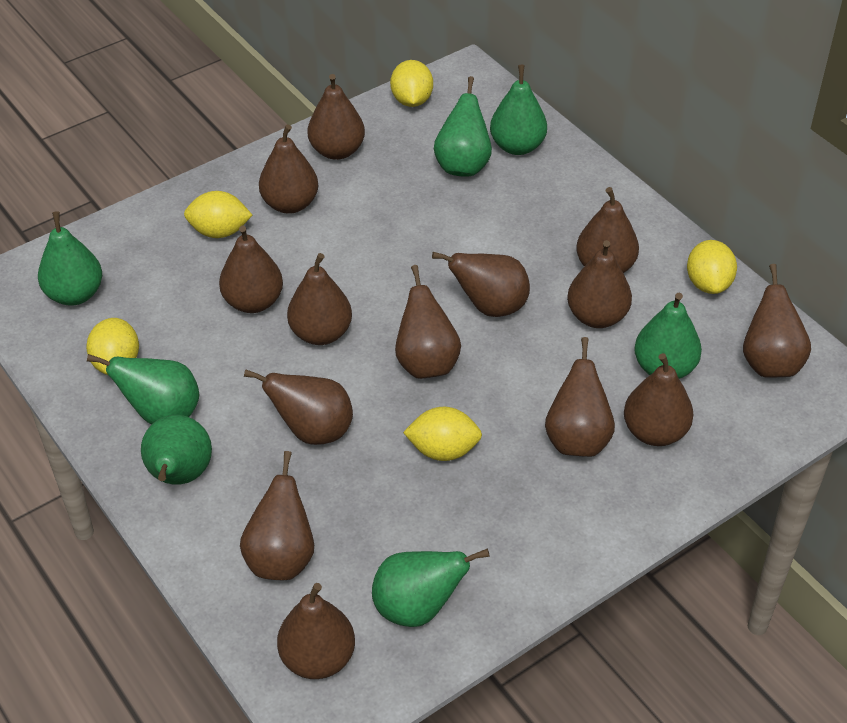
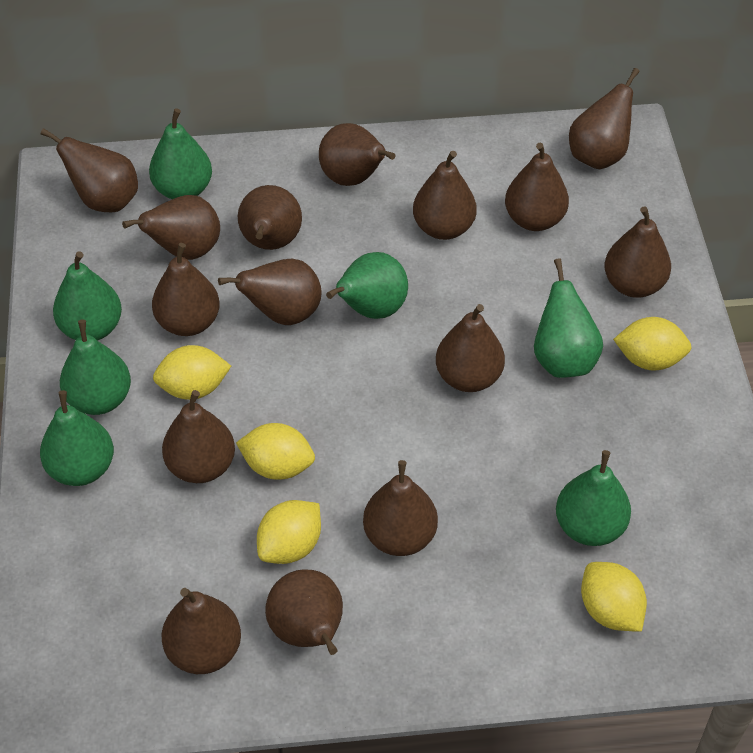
brown pear: 14 -> 15

